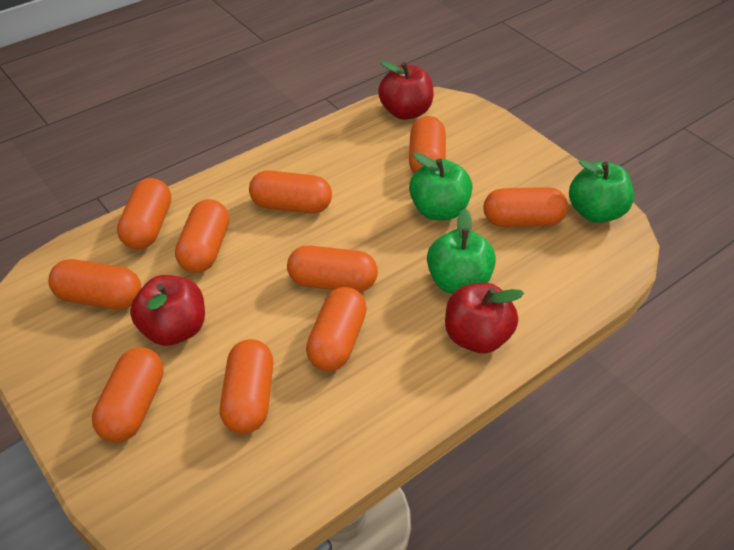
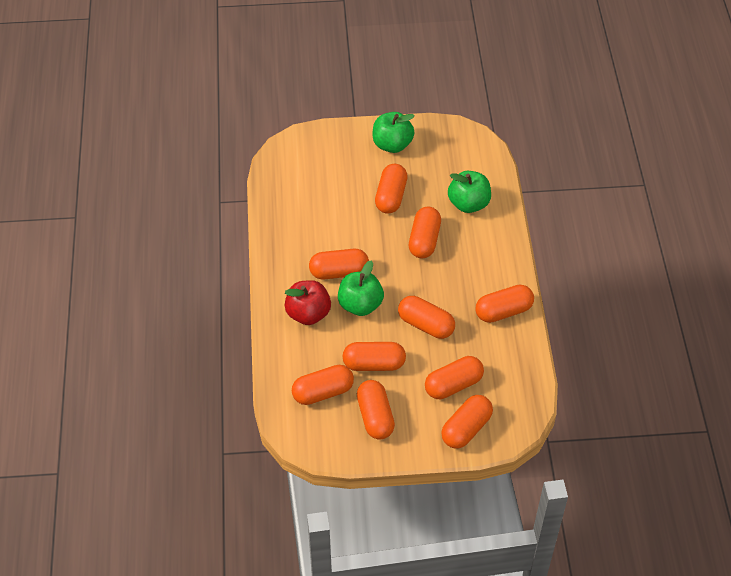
red apple: 3 -> 1

